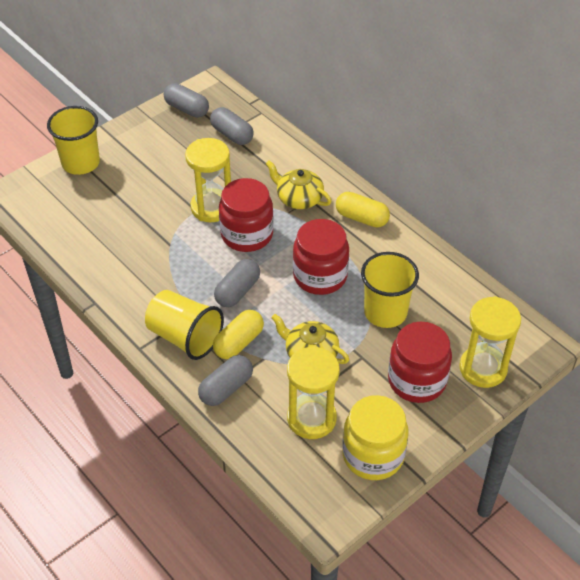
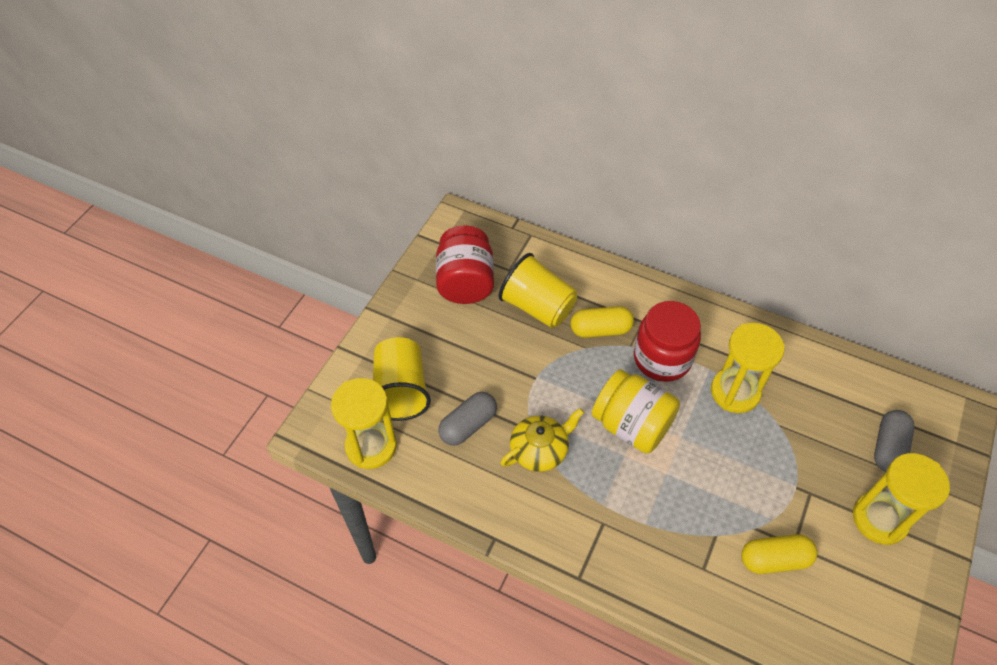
grey capsule: 4 -> 2
red jar: 3 -> 2
yellow cup: 3 -> 2
yellow teapot: 2 -> 1

